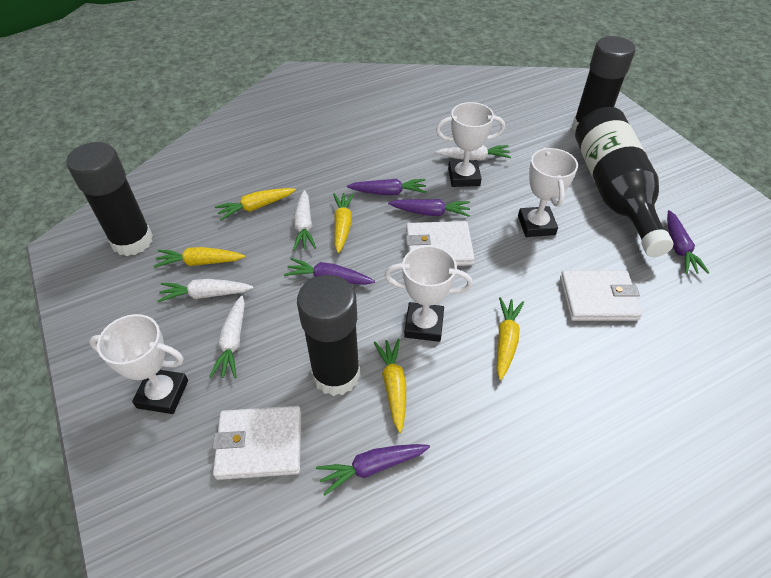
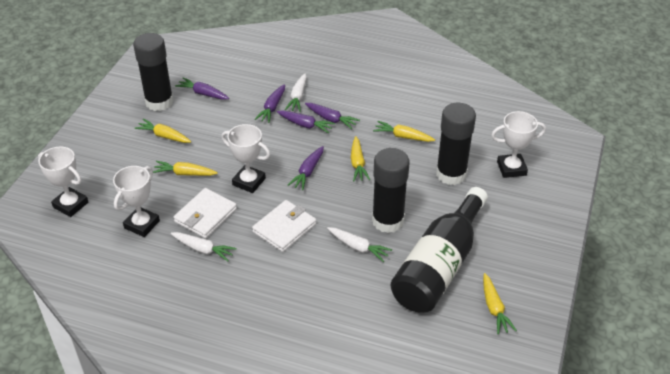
white carrot: 4 -> 3
white wallet: 3 -> 2

